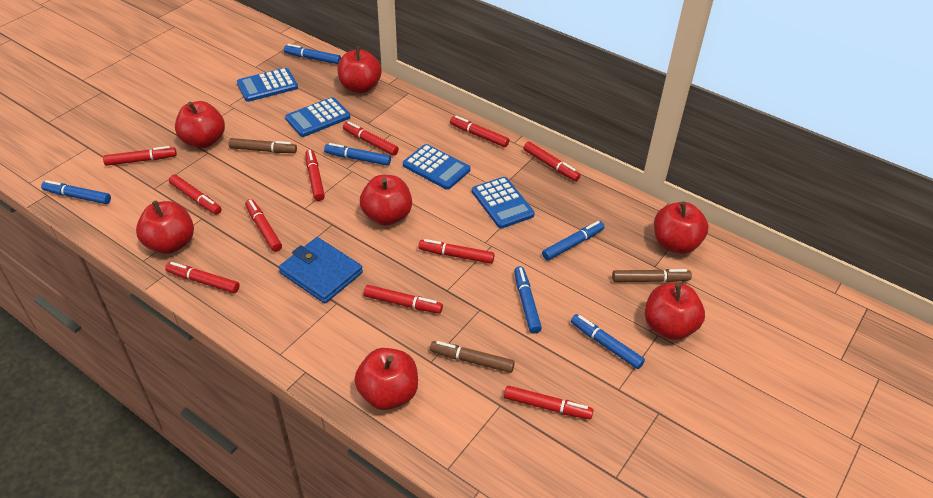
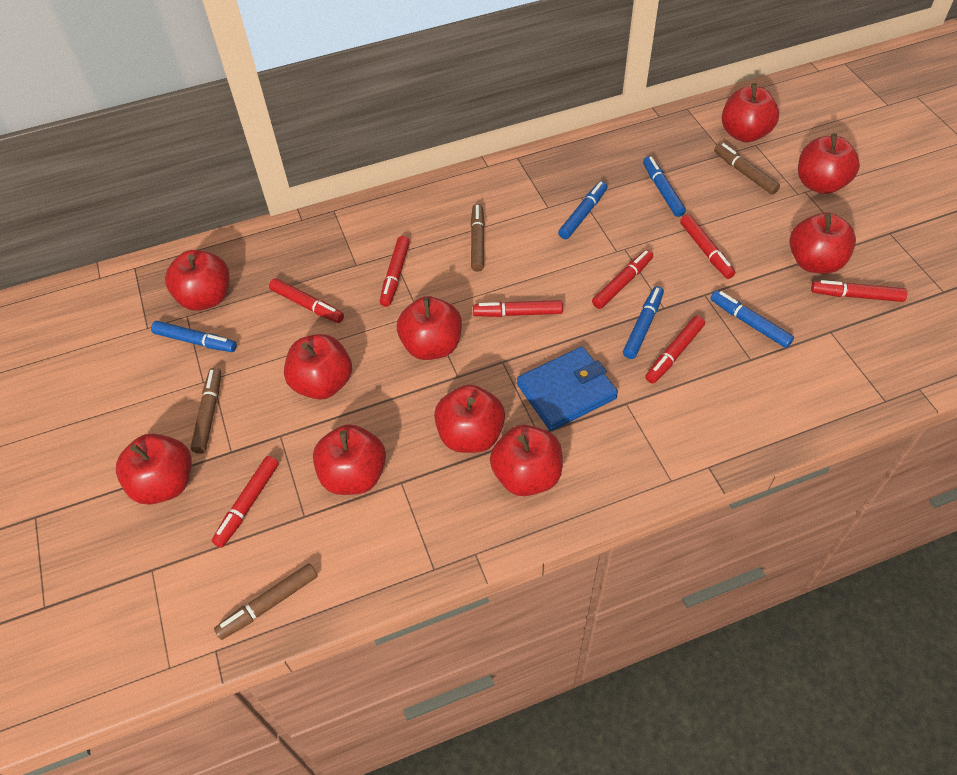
blue calculator: 4 -> 0
blue marker: 6 -> 5
brown marker: 3 -> 4
red apple: 7 -> 10
red marker: 11 -> 8

